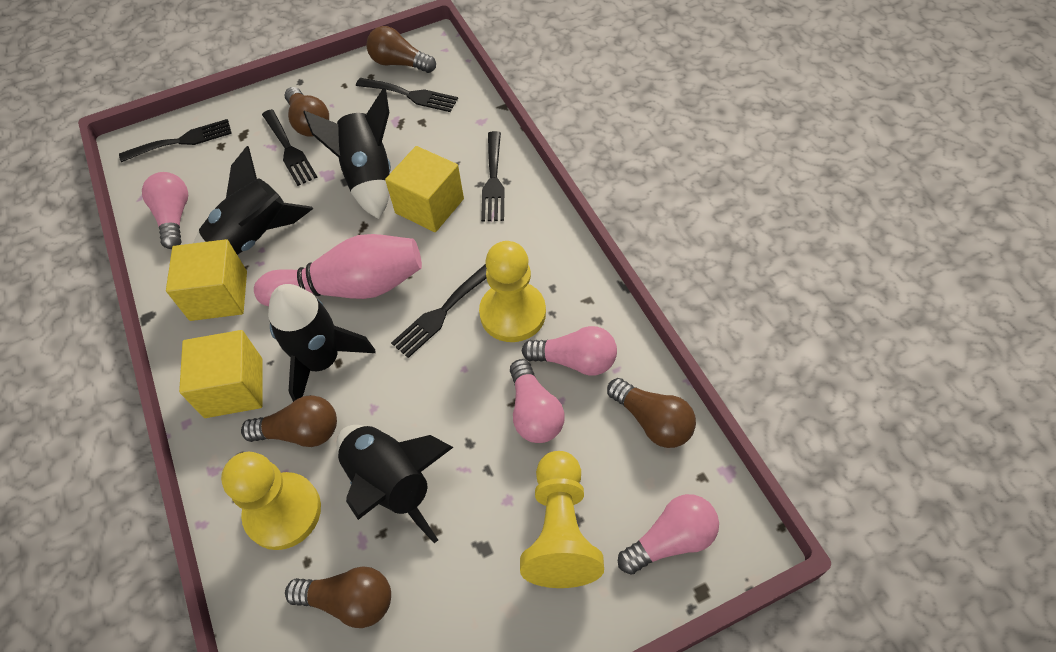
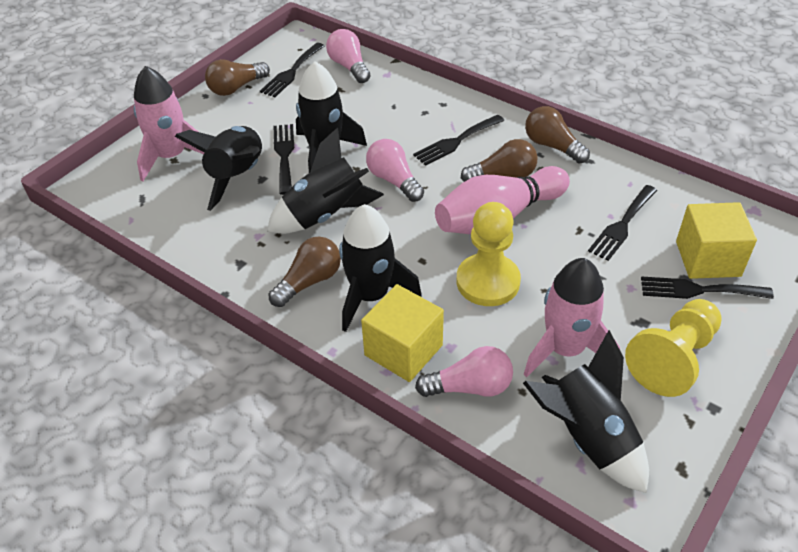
black rocket: 4 -> 5
brown light bulb: 5 -> 4
pink light bulb: 4 -> 3
pink rocket: 0 -> 2
yellow cube: 3 -> 2
yellow pawn: 3 -> 2

